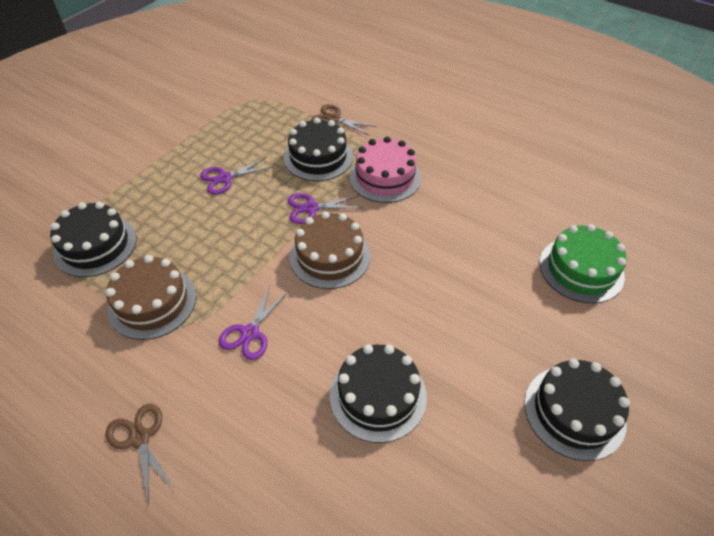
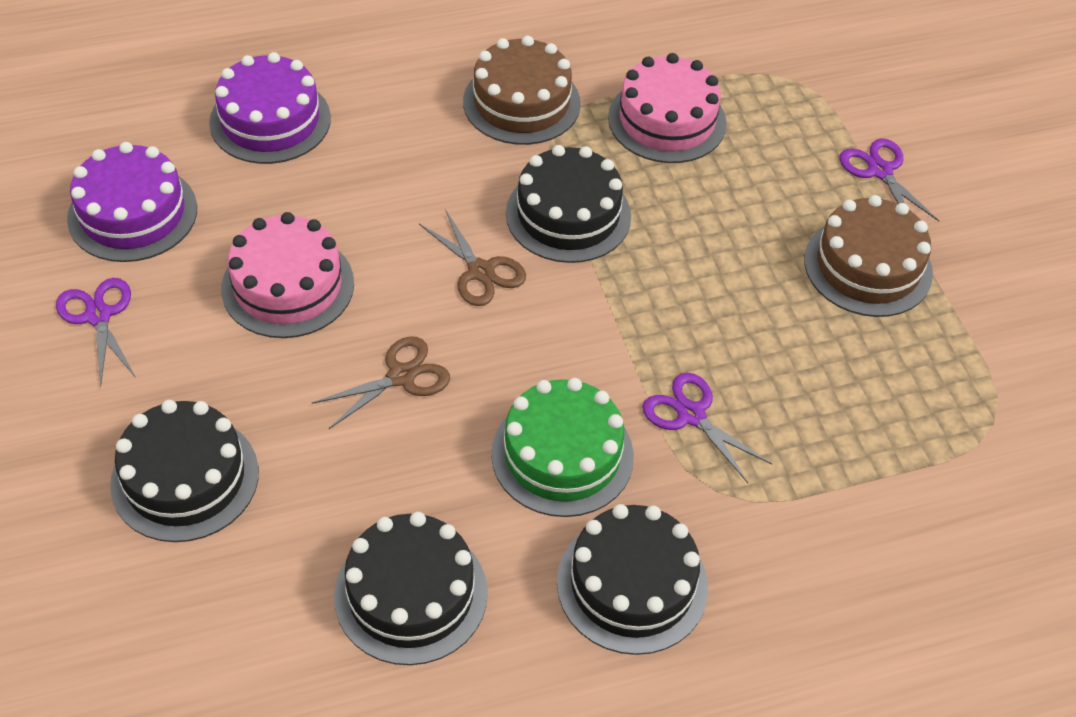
pink cake: 1 -> 2
purple cake: 0 -> 2

